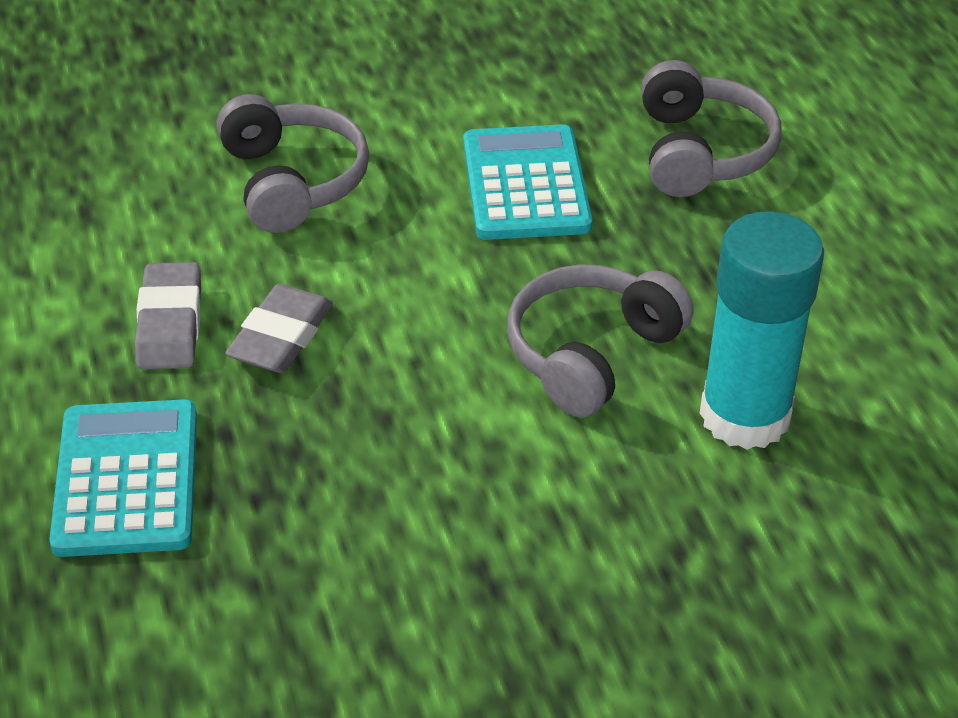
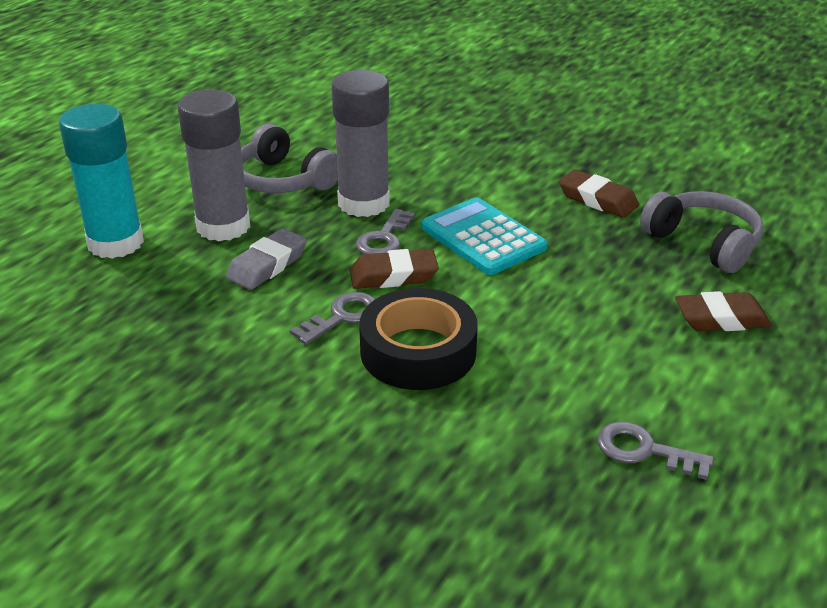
black tape: 0 -> 1
brown eraser: 0 -> 3
grey eraser: 2 -> 1
grey glue stick: 0 -> 2
grey headphones: 3 -> 2
grey key: 0 -> 3
turquoise calculator: 2 -> 1

